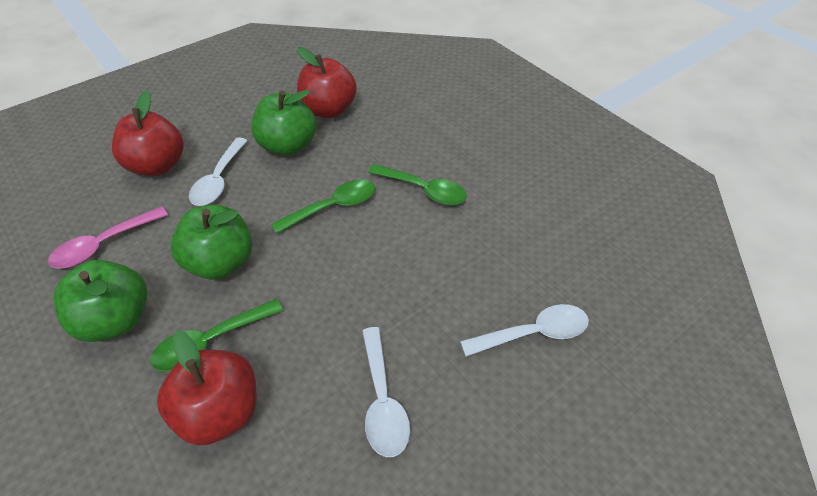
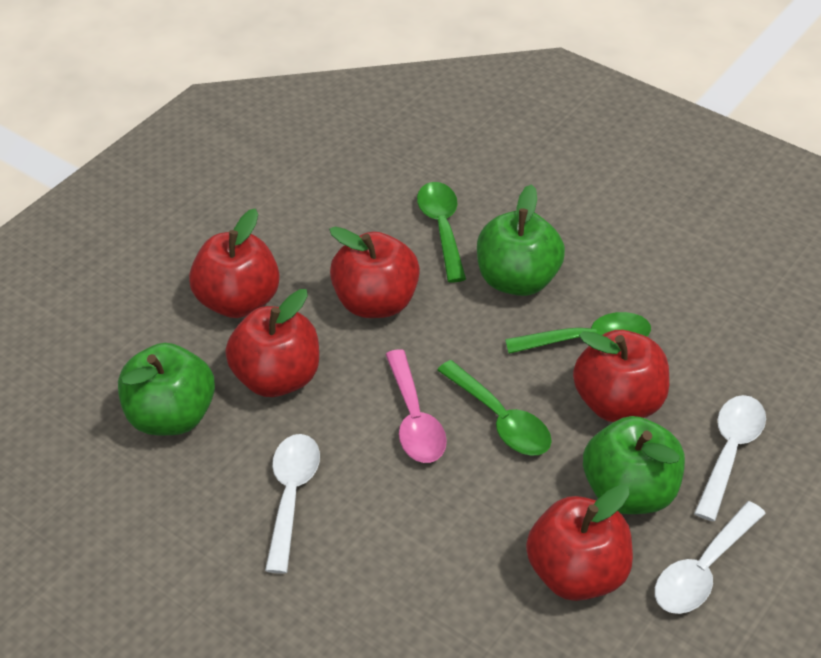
red apple: 3 -> 5

